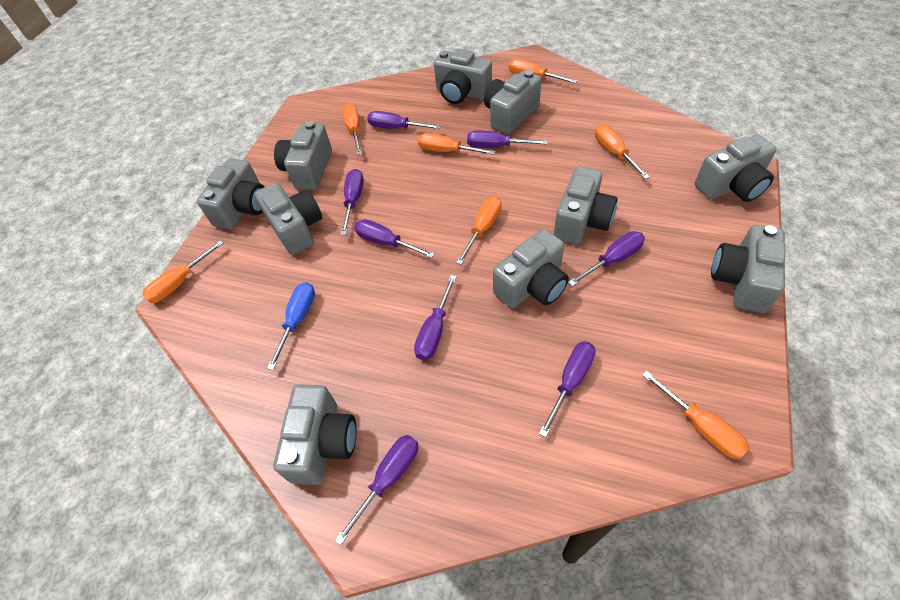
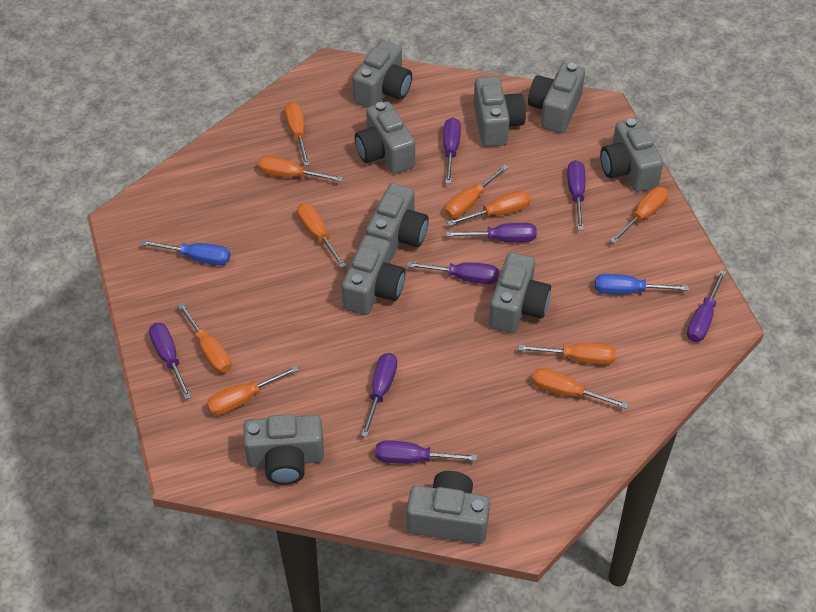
blue screwdriver: 1 -> 2
orange screwdriver: 7 -> 10

